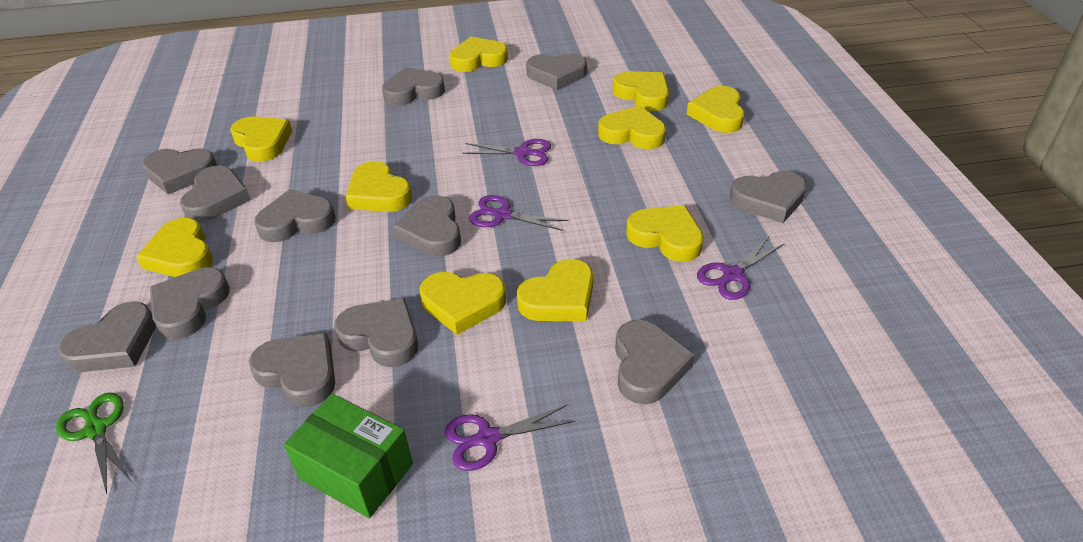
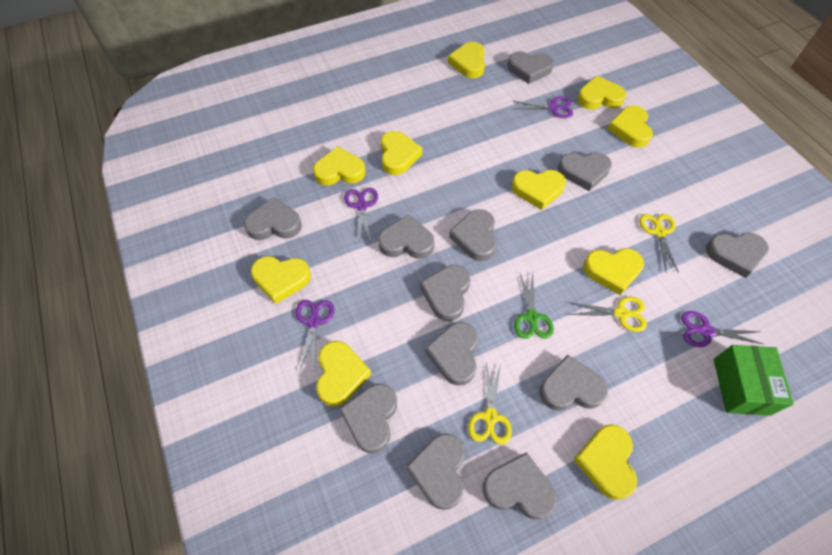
yellow scissors: 0 -> 3

